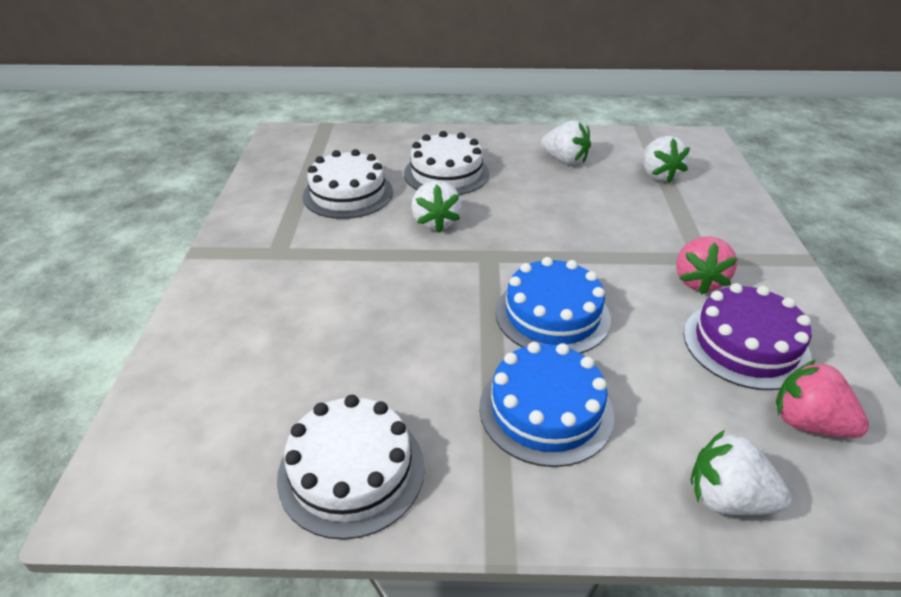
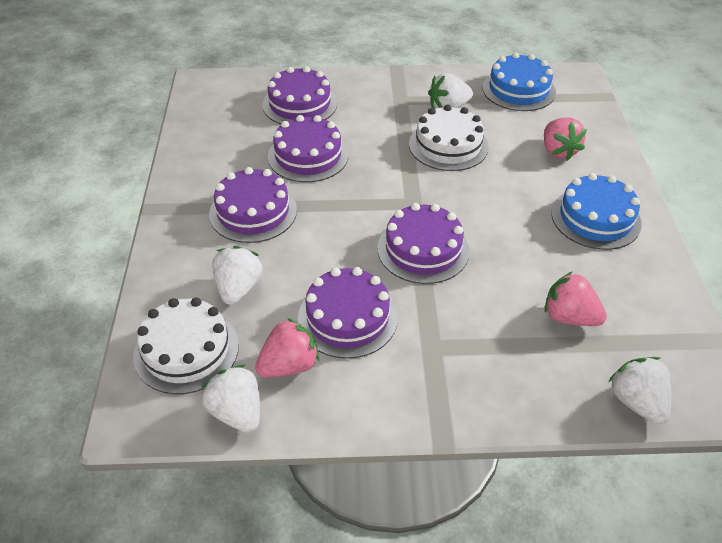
pink strawberry: 2 -> 3
purple cake: 1 -> 5
white cake: 3 -> 2

